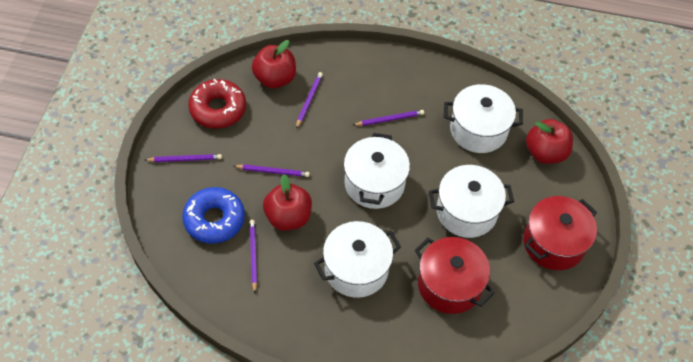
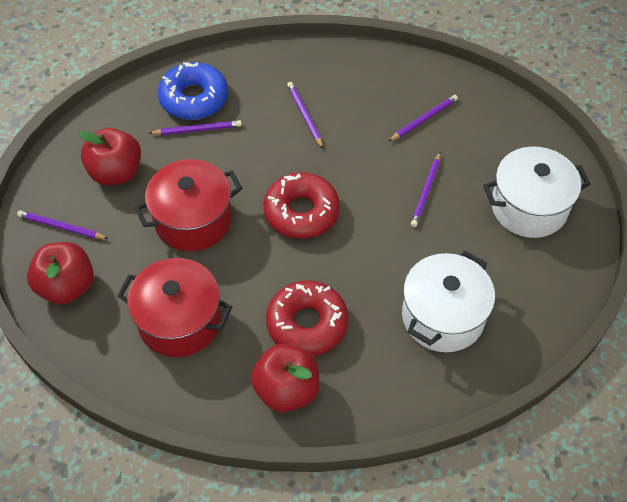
red donut: 1 -> 2
white pot: 4 -> 2

